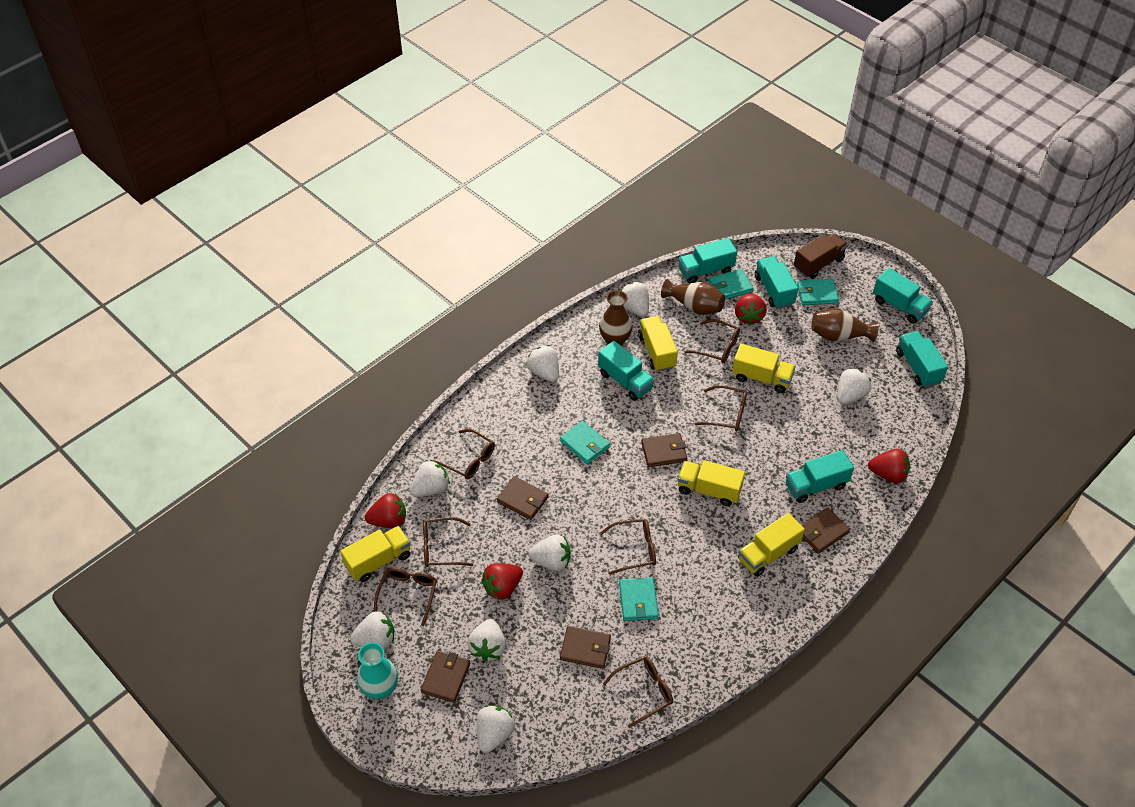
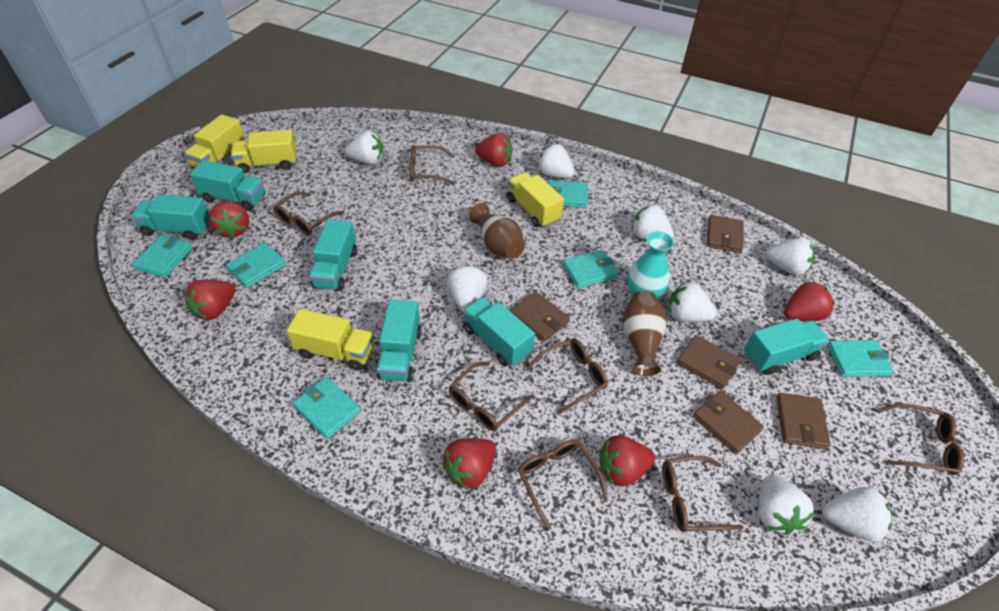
brown truck: 1 -> 0
brown vase: 3 -> 2
red strawberry: 4 -> 6
turquoise wallet: 4 -> 6
yellow truck: 5 -> 4

